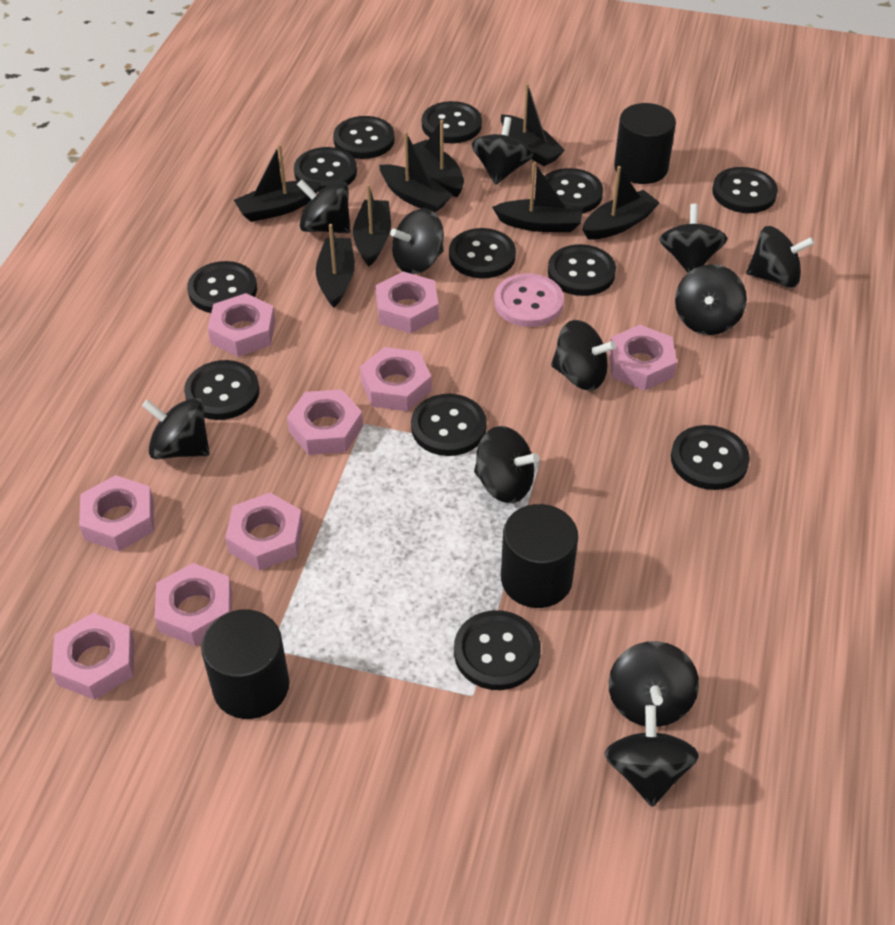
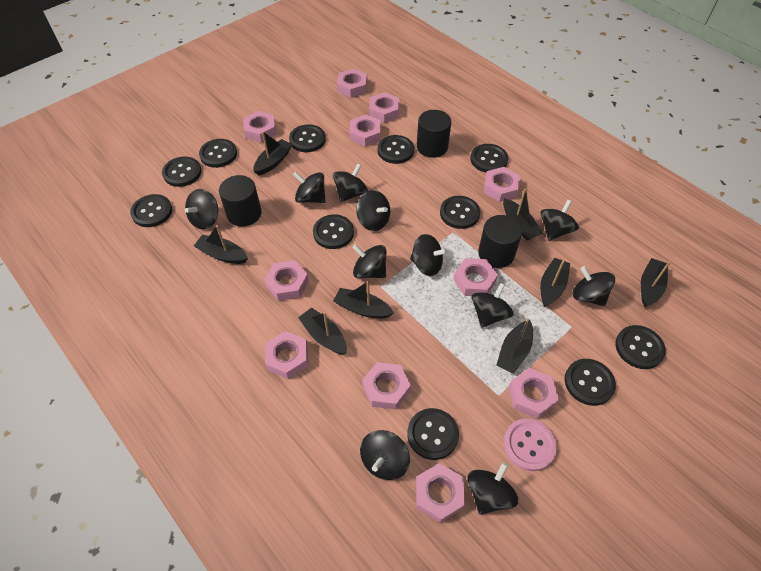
black button: 12 -> 11
pink nut: 9 -> 11

